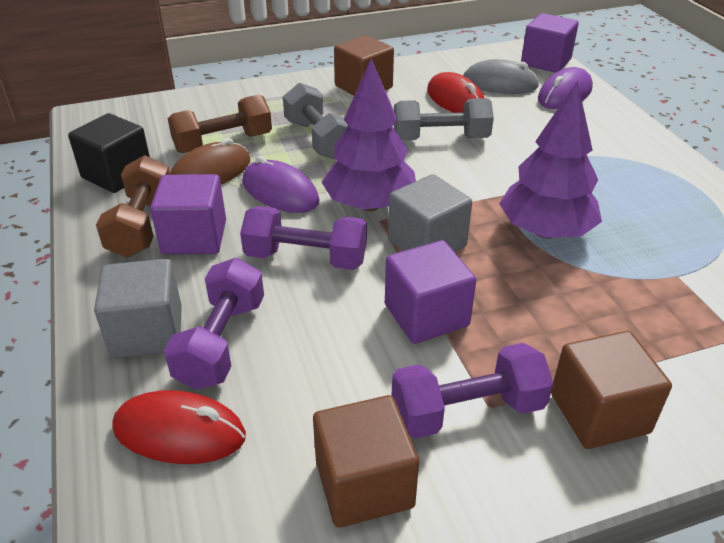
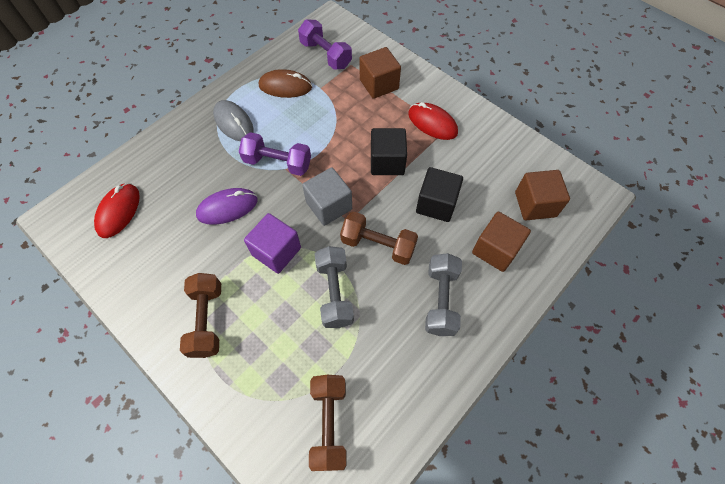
black cube: 1 -> 2
brown dumbbell: 2 -> 3
grey cube: 2 -> 1
purple cube: 3 -> 1
purple dumbbell: 3 -> 2
purple mouse: 2 -> 1
purple tree: 2 -> 0

